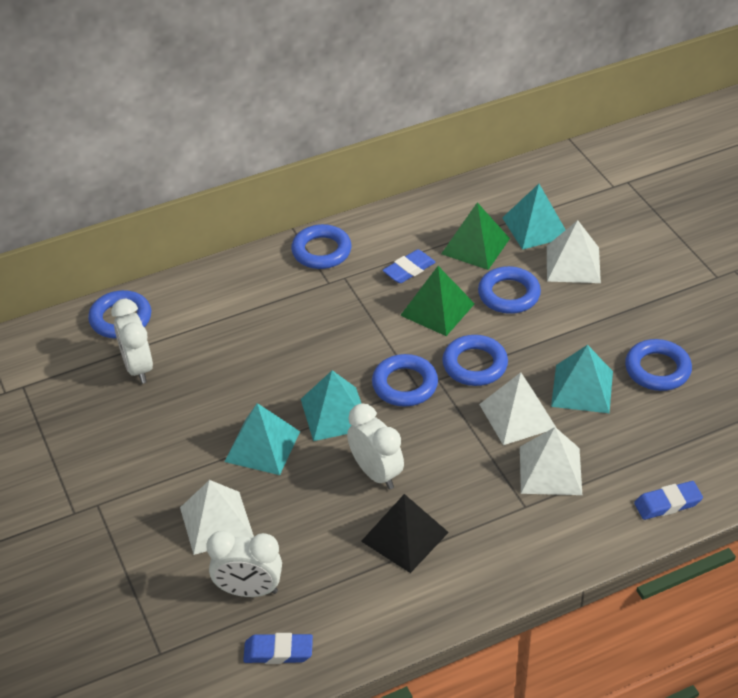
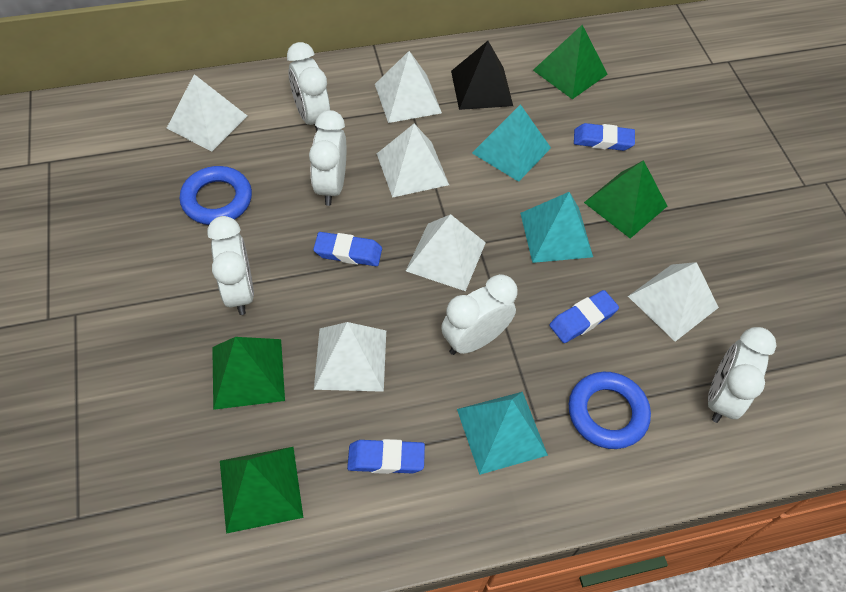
blue eraser: 3 -> 4
blue ring: 6 -> 2
green pyramid: 2 -> 4
turquoise pyramid: 4 -> 3
white clock: 3 -> 5
white pyramid: 4 -> 6

